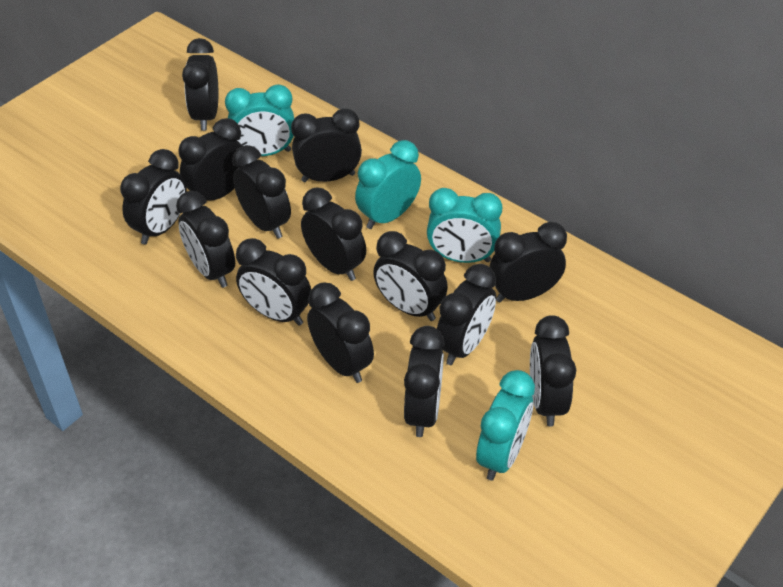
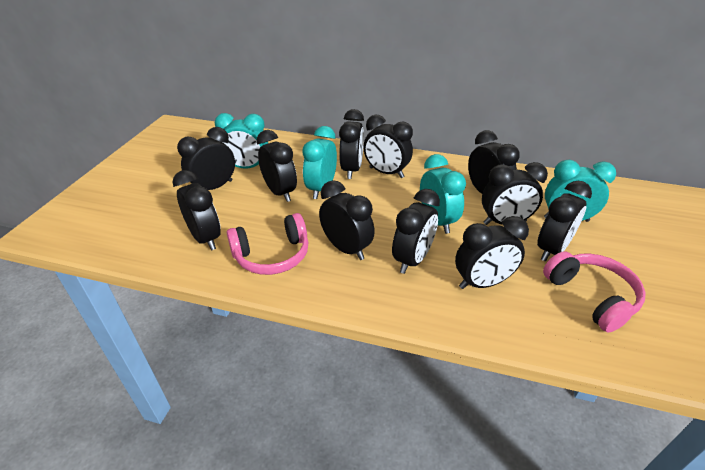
black clock: 14 -> 11
pink headphones: 0 -> 2

